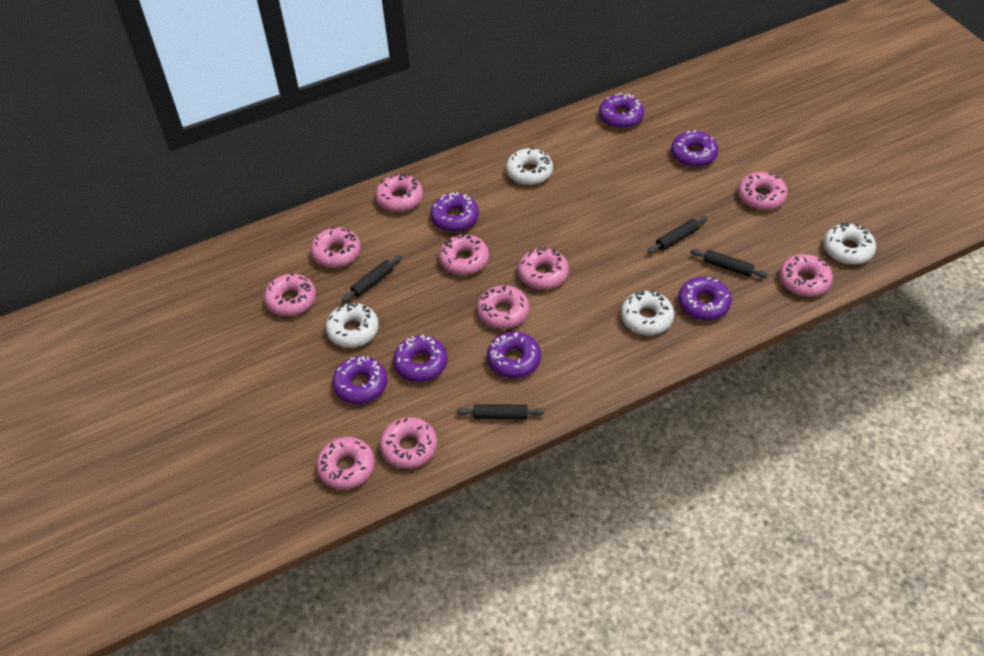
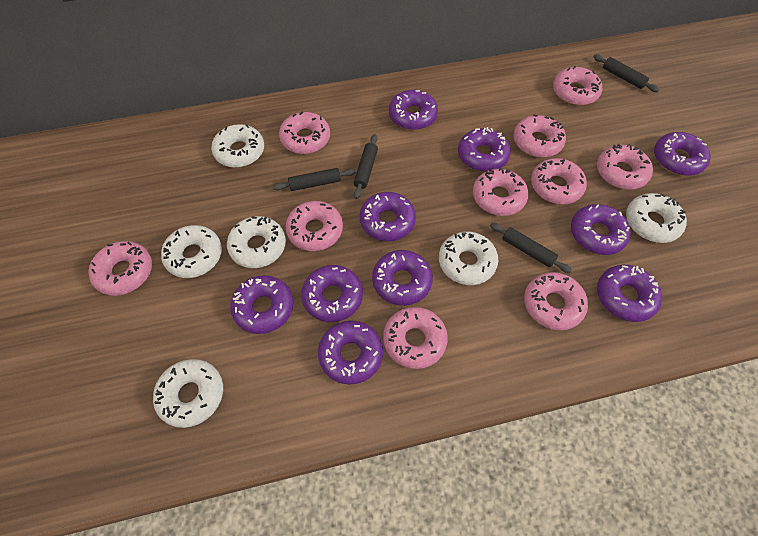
purple donut: 7 -> 10
white donut: 4 -> 6

